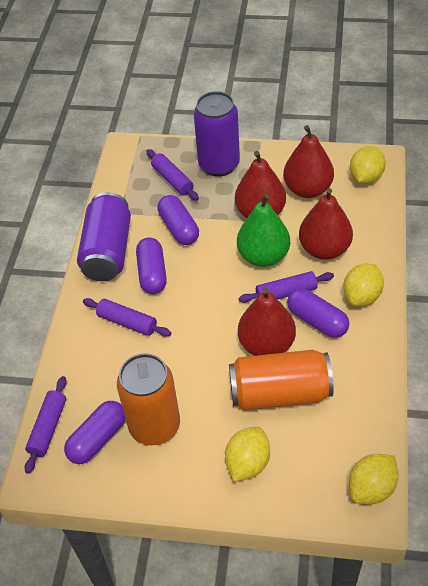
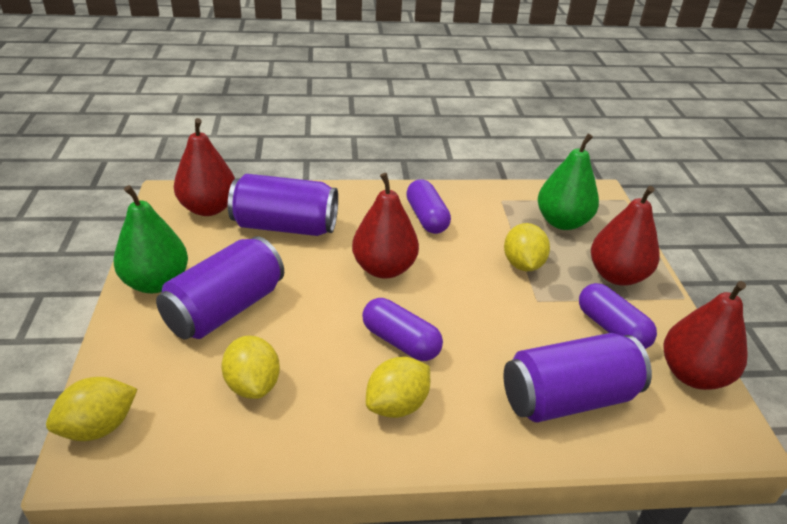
green pear: 1 -> 2
orange can: 2 -> 0
purple can: 2 -> 3
purple capsule: 4 -> 3
purple rolling pin: 4 -> 0

